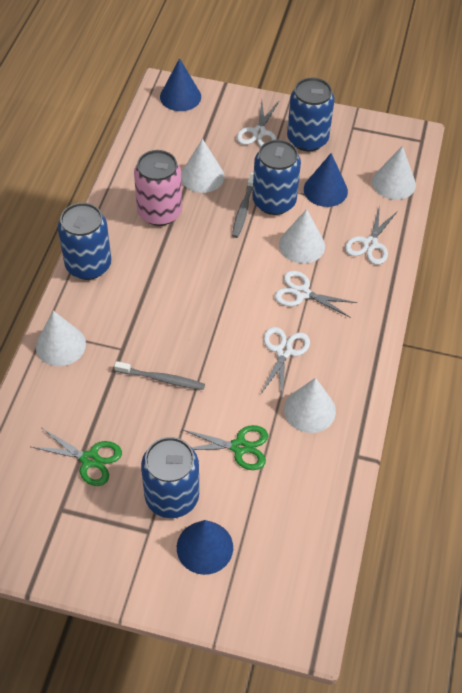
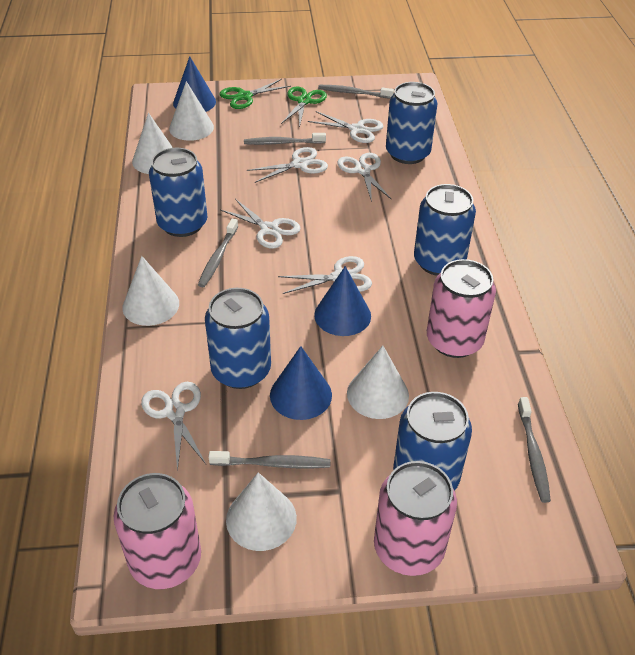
blue can: 4 -> 5
grey toothbrush: 2 -> 5
pink can: 1 -> 3
white scissors: 4 -> 6

